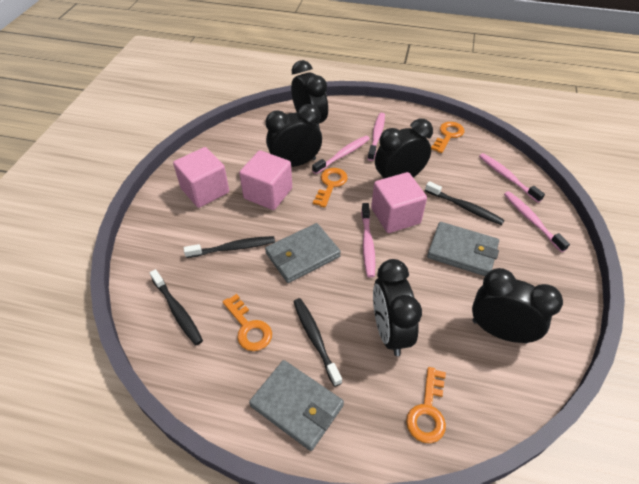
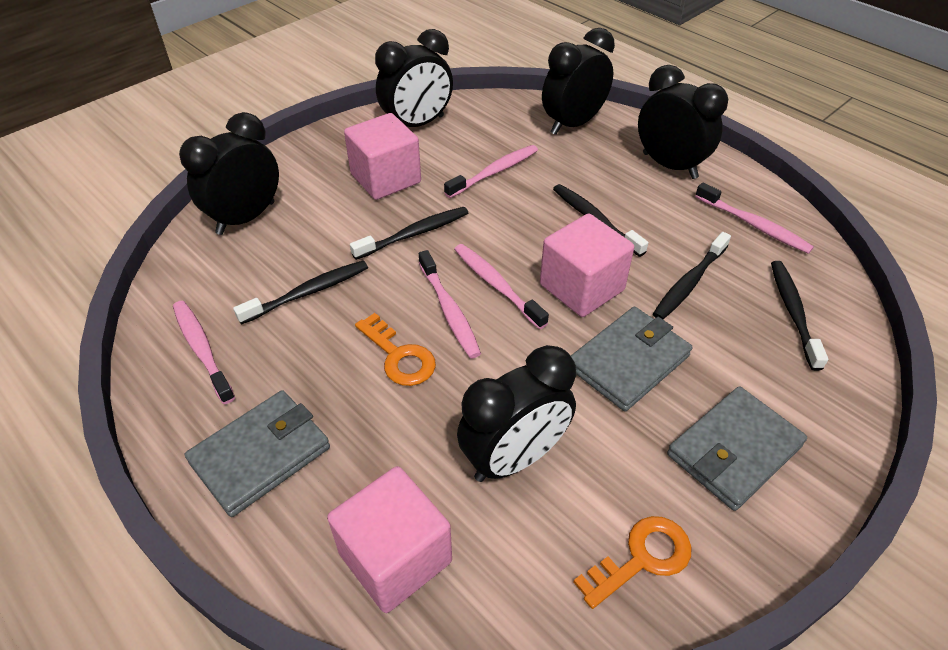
black toothbrush: 4 -> 5
orange key: 4 -> 2

